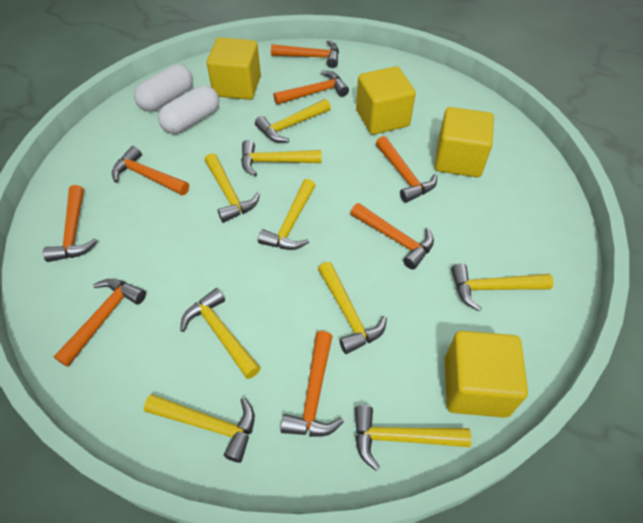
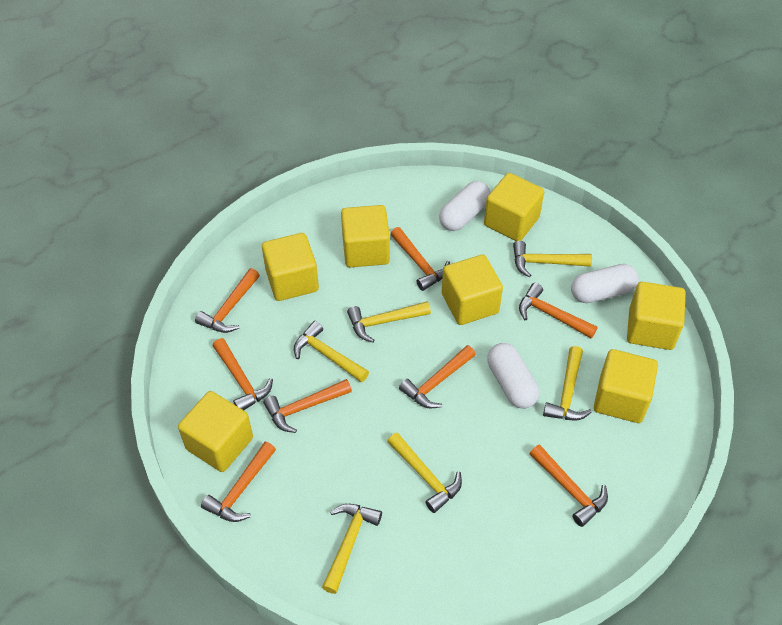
white capsule: 2 -> 3
yellow cube: 4 -> 7
yellow hammer: 9 -> 6

